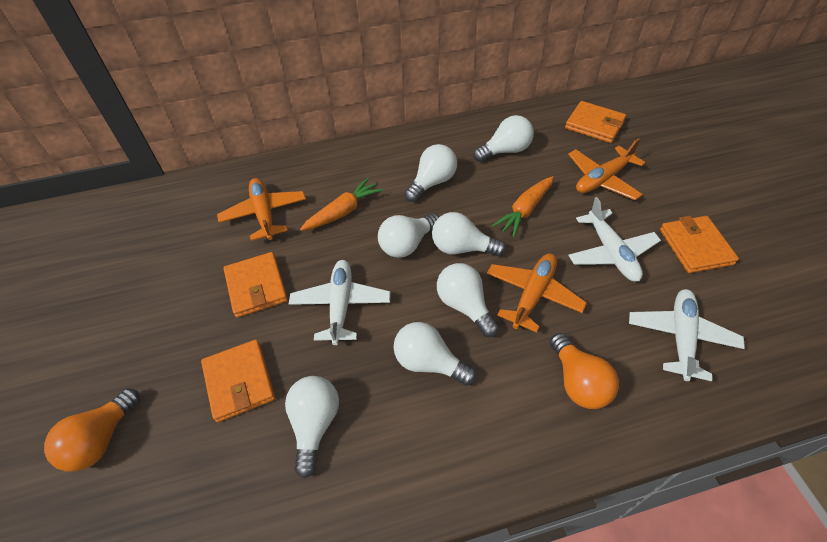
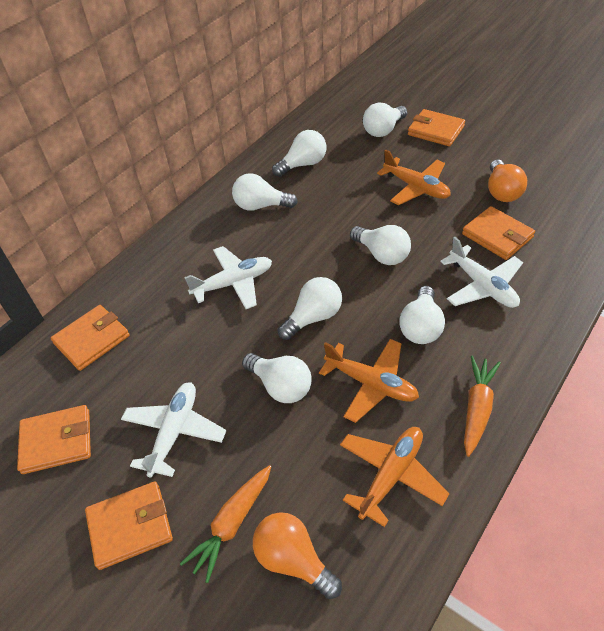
orange wallet: 4 -> 5

